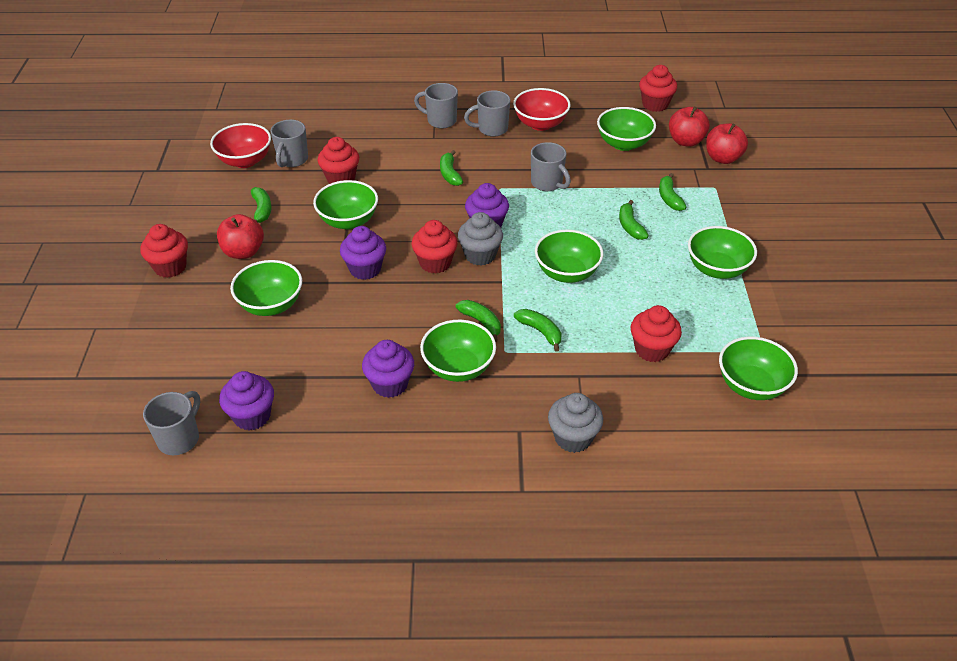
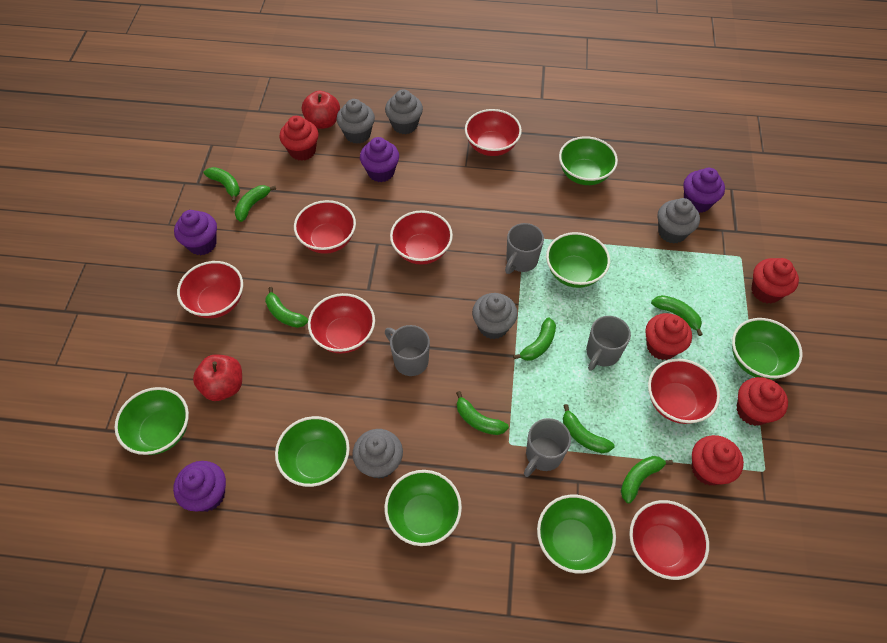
green banana: 6 -> 8
grey cupcake: 2 -> 5
grey mug: 5 -> 4
red apple: 3 -> 2
red bowl: 2 -> 7

